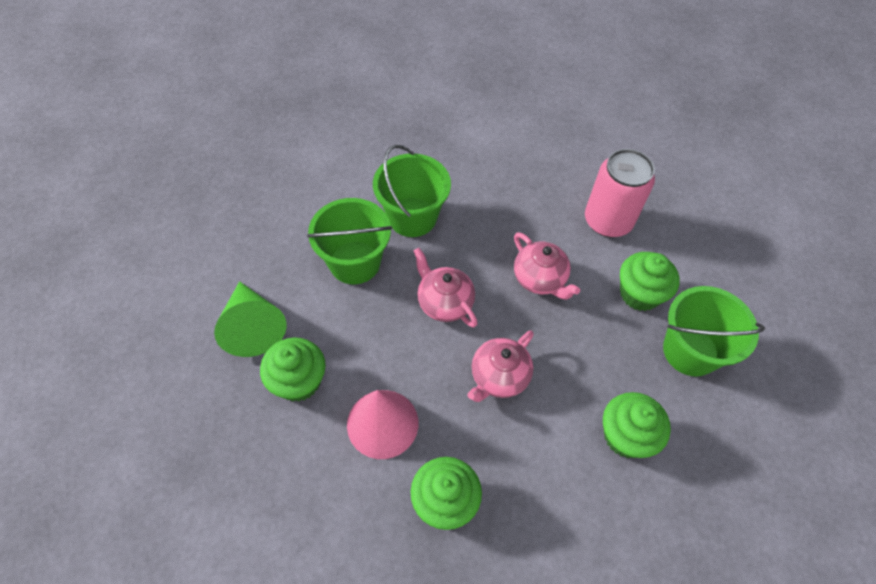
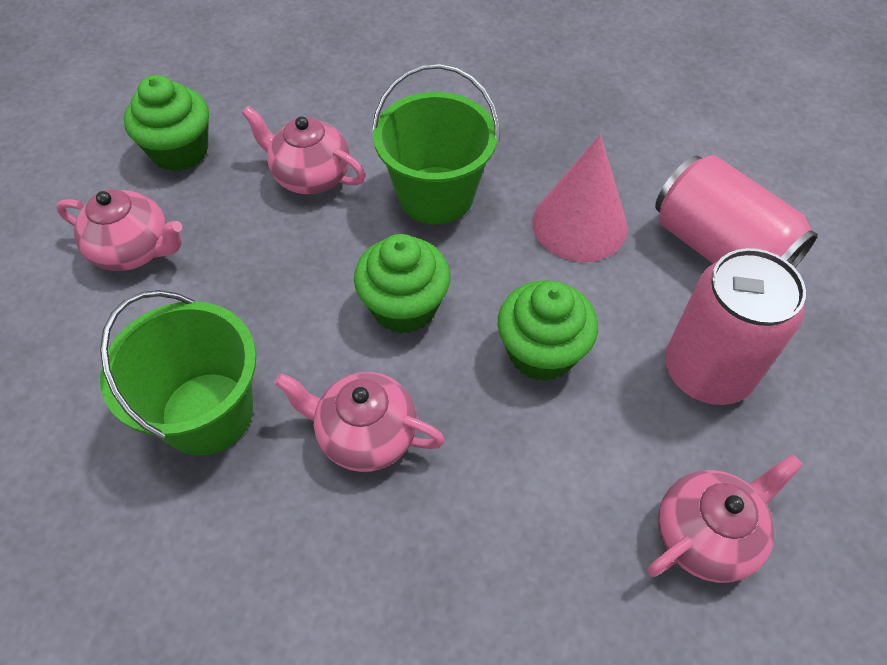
green bucket: 3 -> 2
green cone: 1 -> 0
green cupcake: 4 -> 3
pink can: 1 -> 2
pink teapot: 3 -> 4

